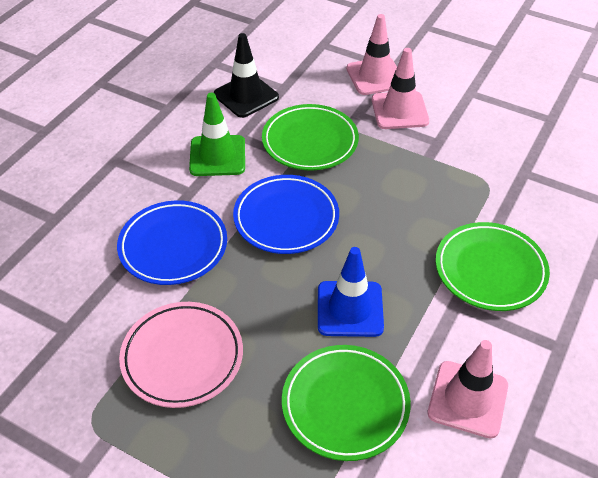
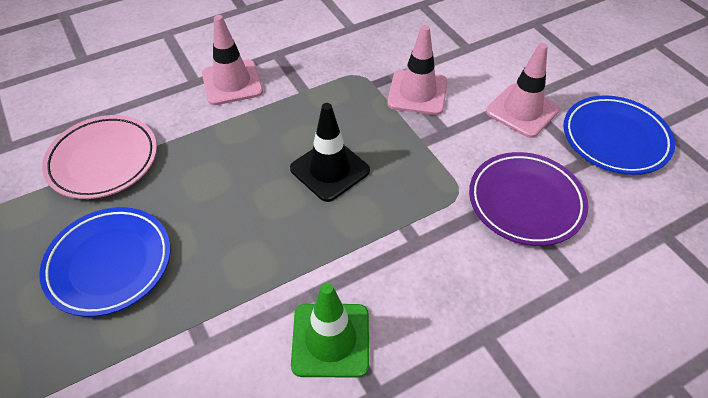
blue traffic cone: 1 -> 0
green plate: 3 -> 0
purple plate: 0 -> 1

